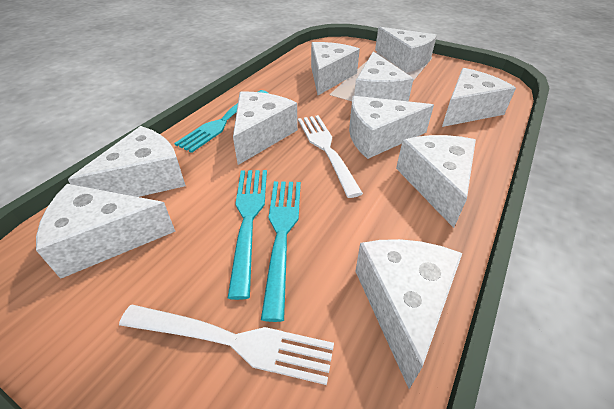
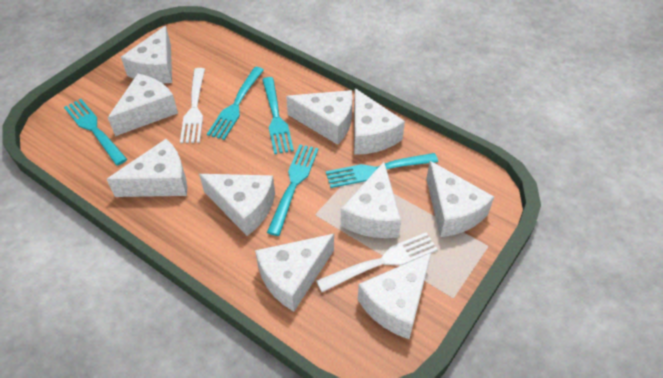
turquoise fork: 3 -> 5

